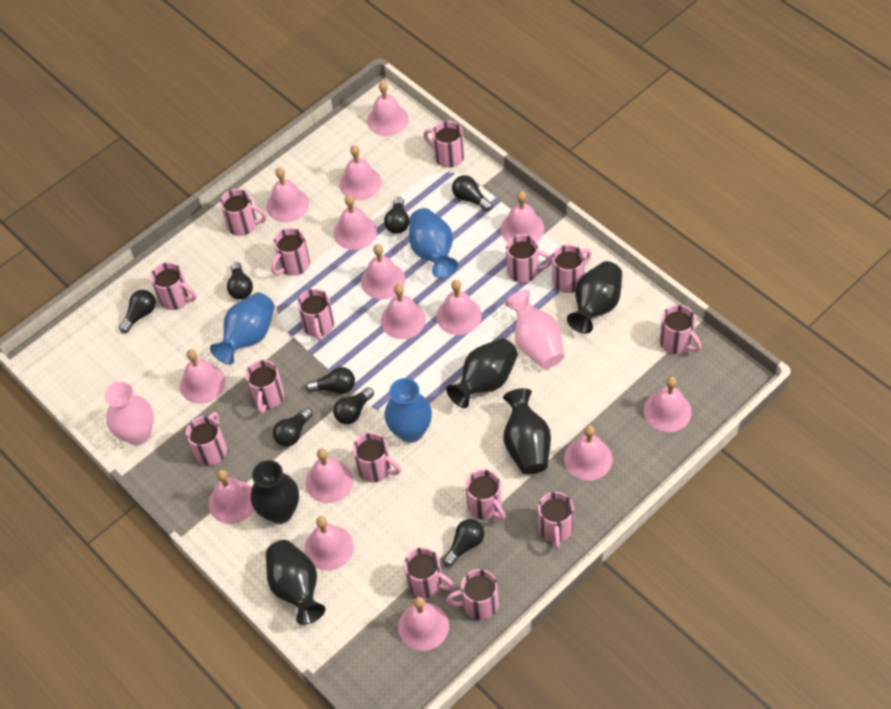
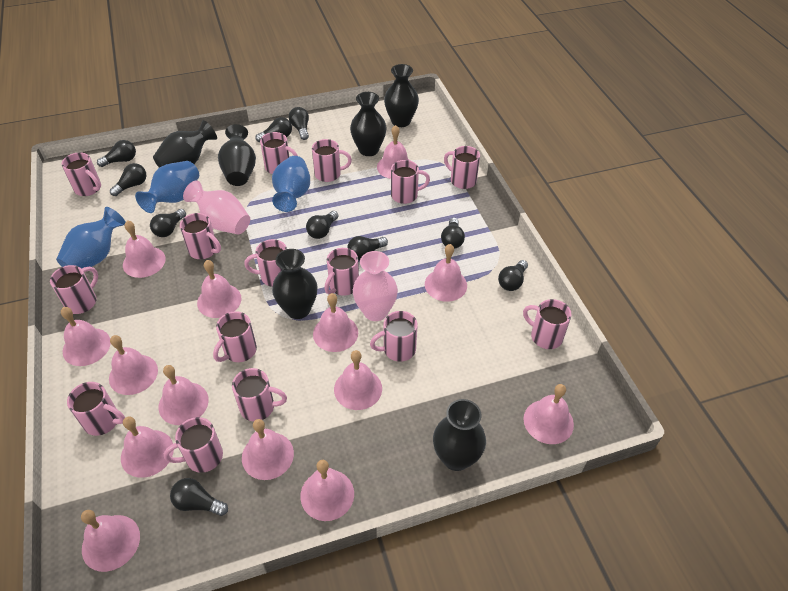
black light bulb: 8 -> 10
black vase: 5 -> 6
pink bell: 15 -> 14

